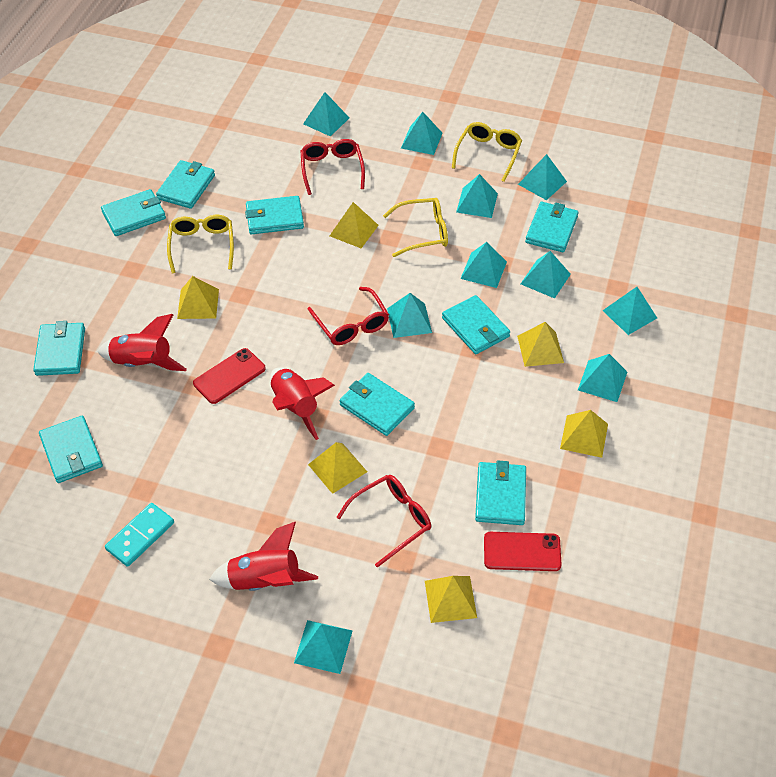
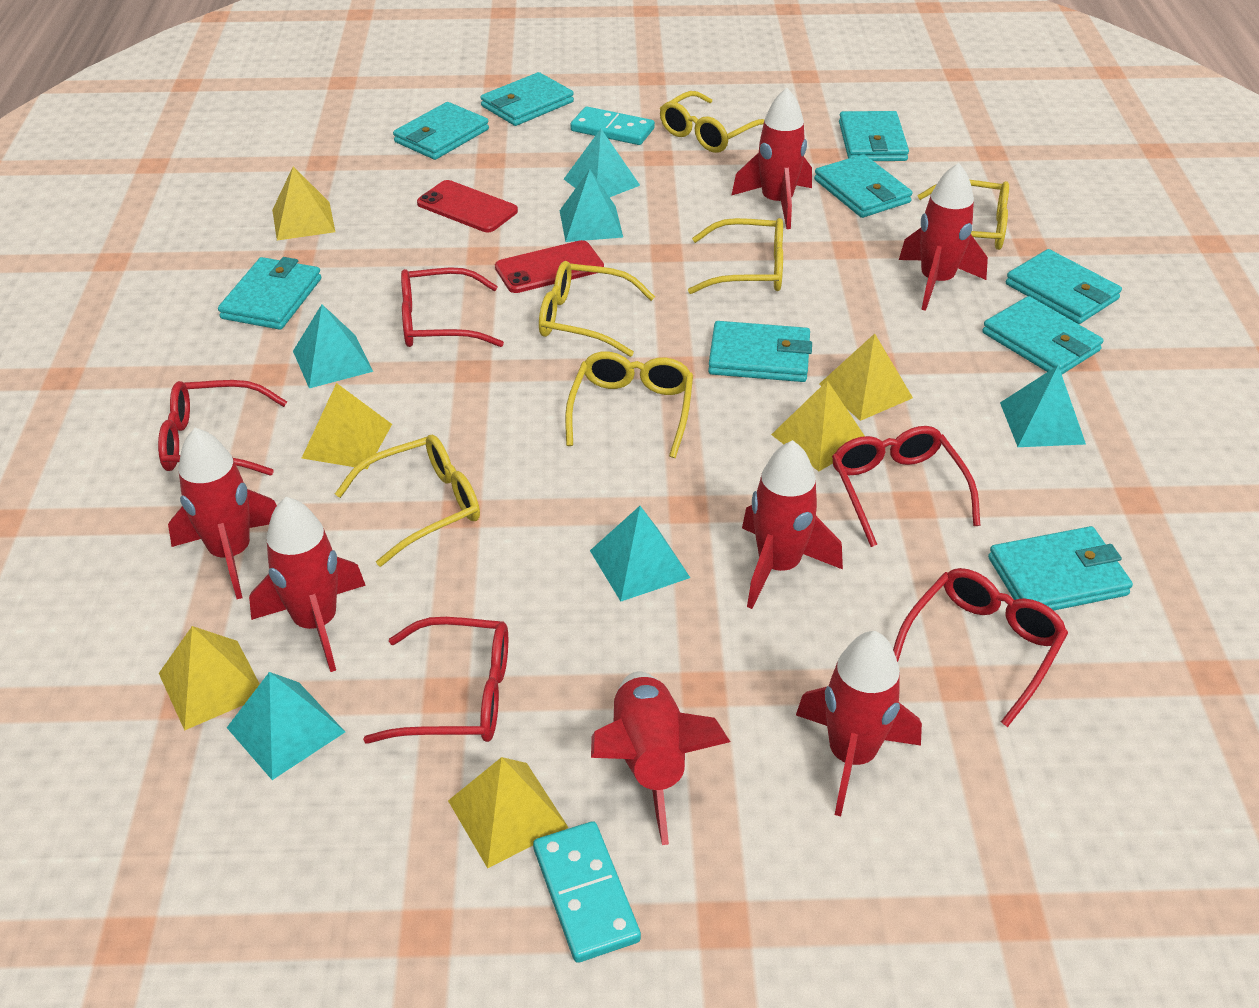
red glasses: 3 -> 5
red rocket: 3 -> 7
turquoise domino: 1 -> 2
turquoise pyramid: 10 -> 6
yellow glasses: 3 -> 6

